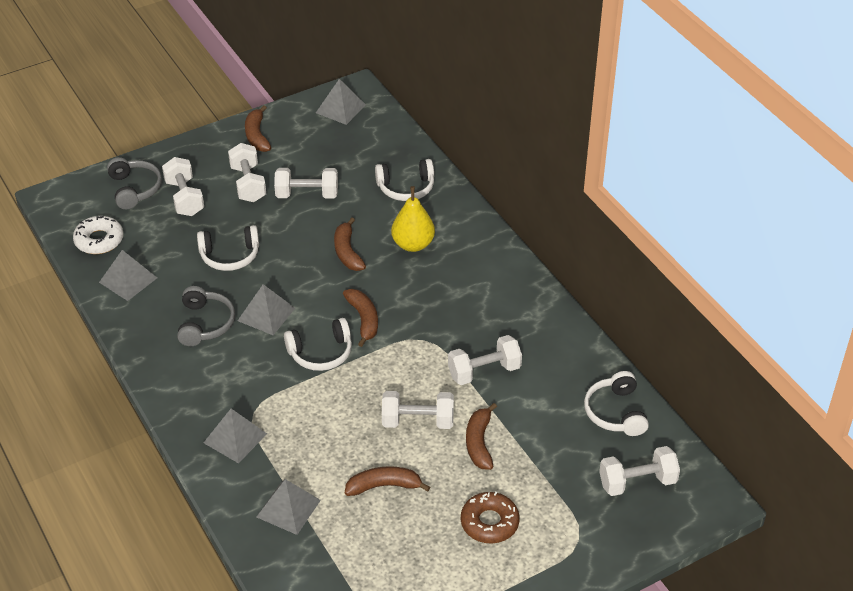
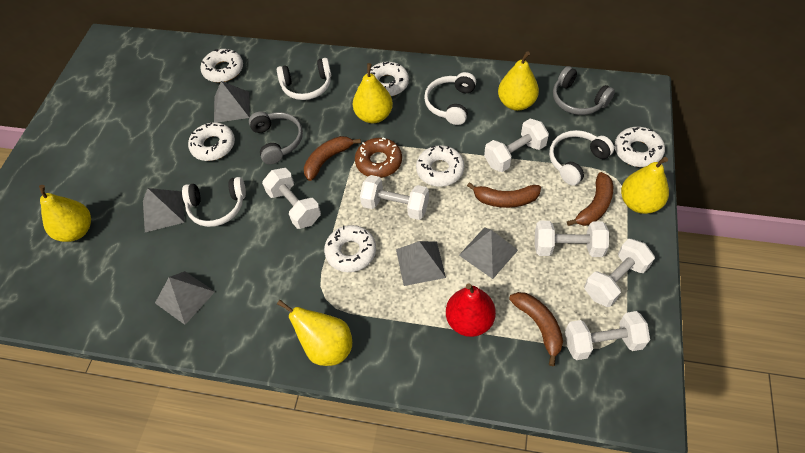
brown banana: 5 -> 4
red pear: 0 -> 1
white donut: 1 -> 6
yellow pear: 1 -> 5

